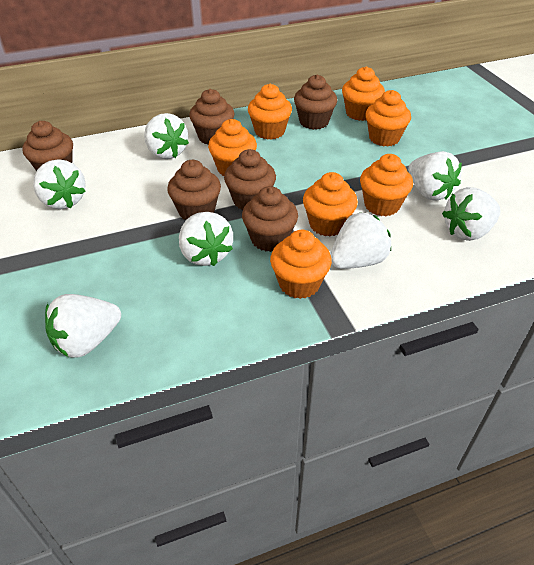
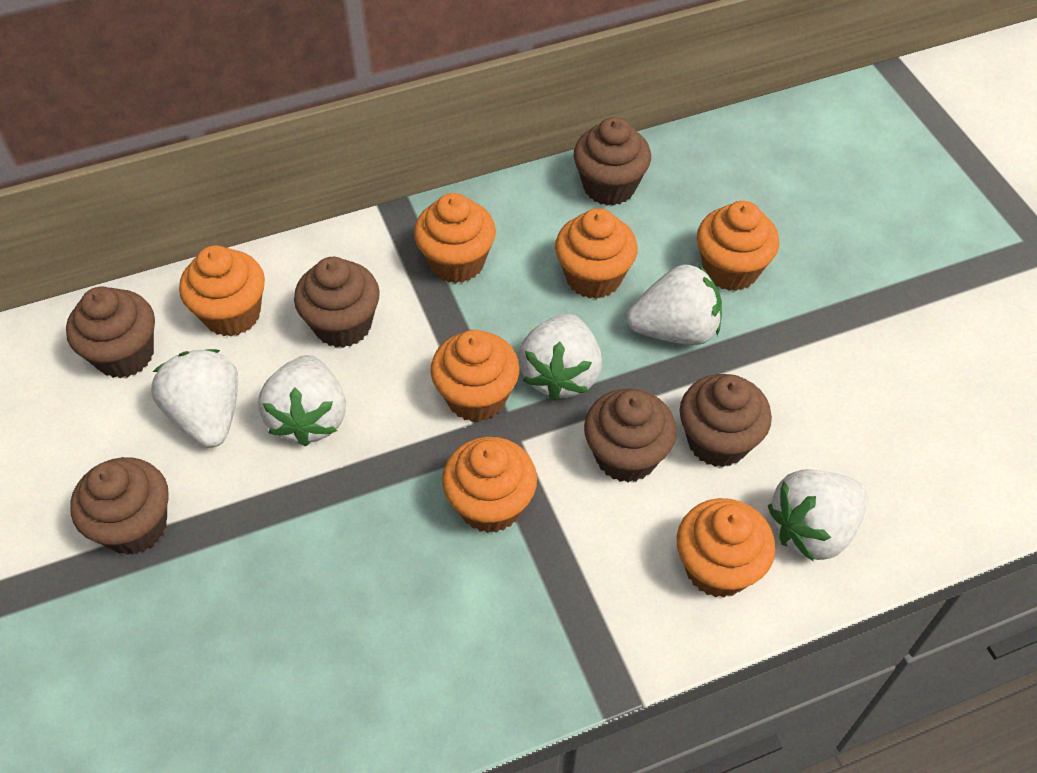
white strawberry: 7 -> 5

